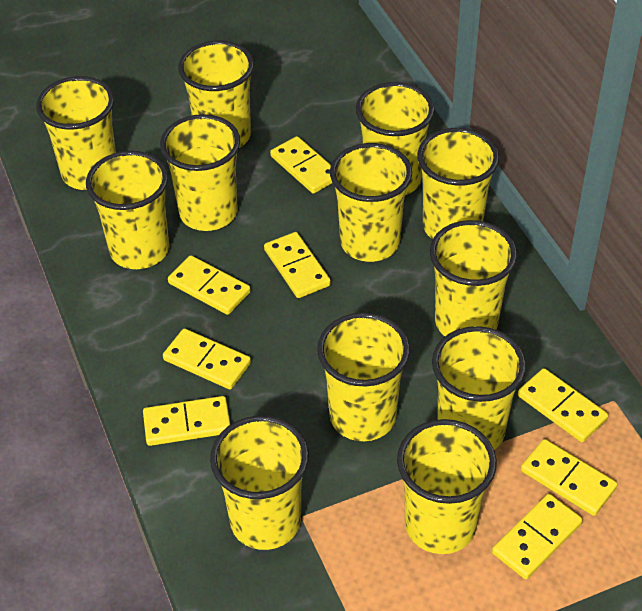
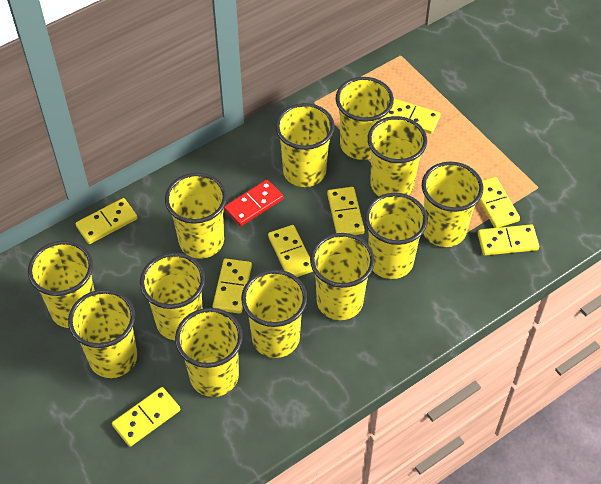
red domino: 0 -> 1

